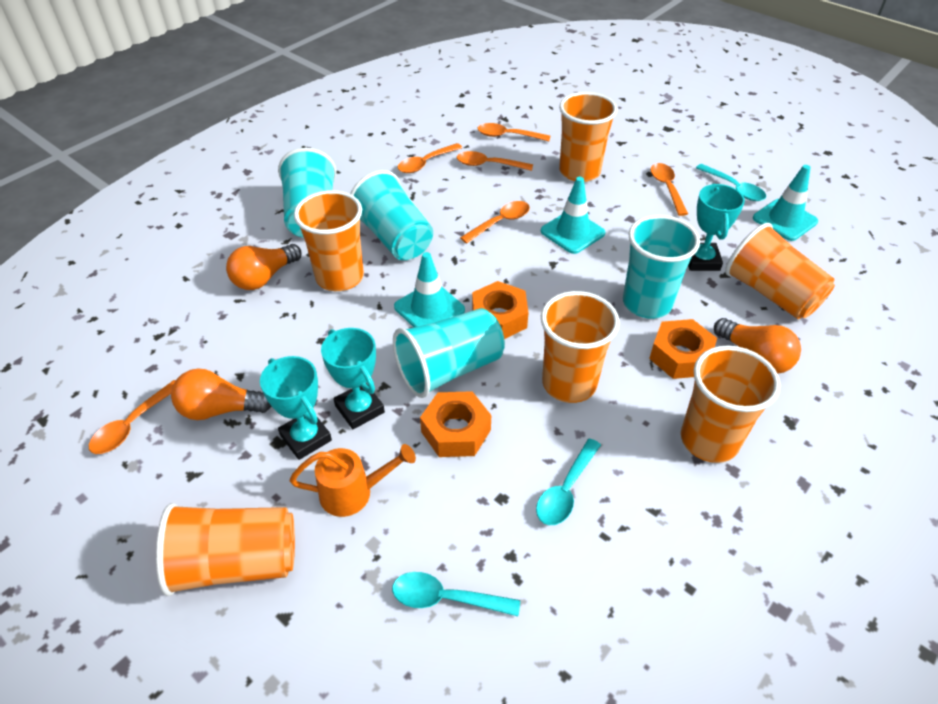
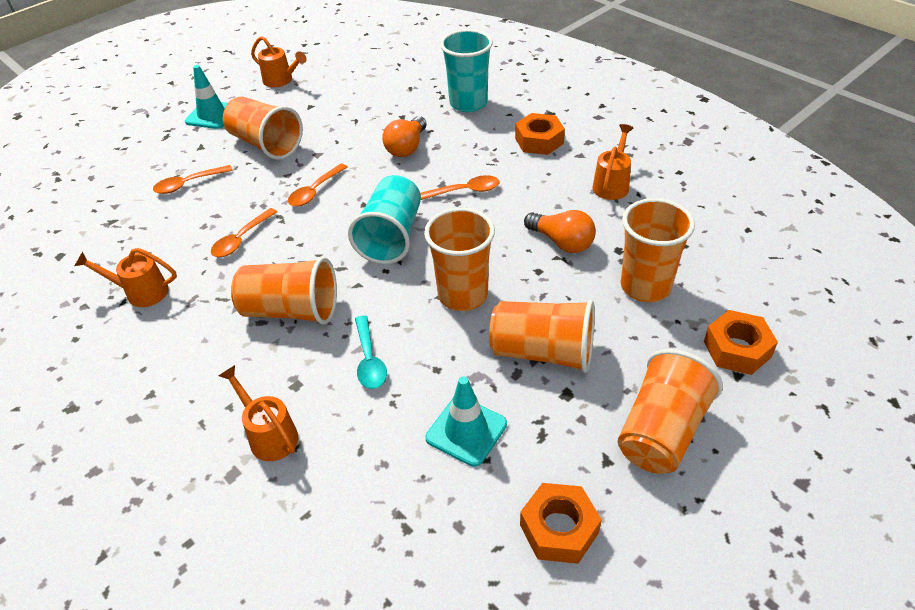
orange light bulb: 3 -> 2
orange spoon: 6 -> 4
orange watering can: 1 -> 4
turquoise cup: 4 -> 2
turquoise spoon: 3 -> 1
turquoise traffic cone: 3 -> 2
turquoise trophy: 3 -> 0

